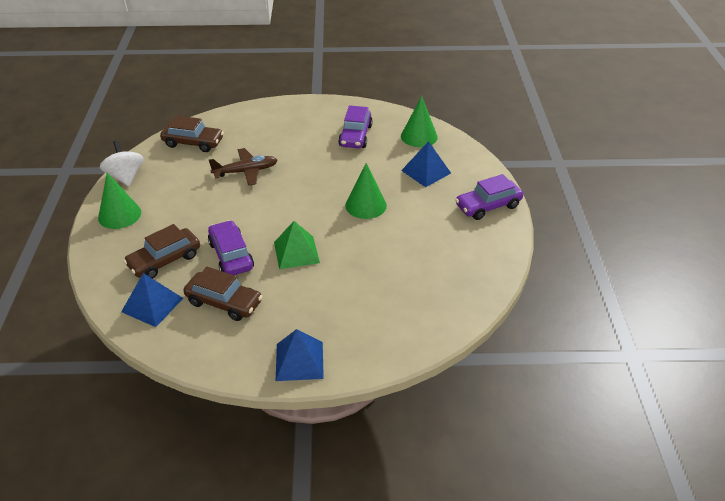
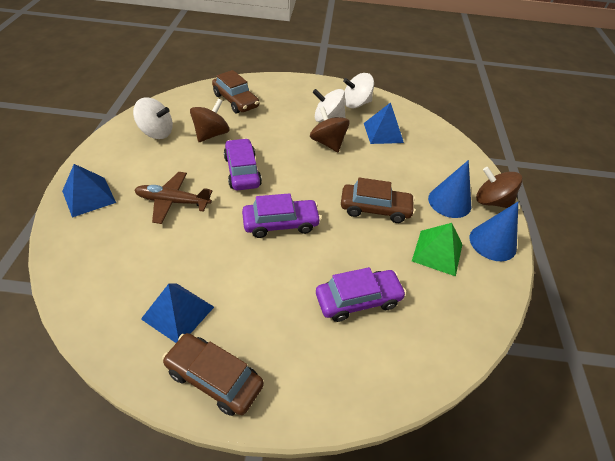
blue cone: 0 -> 2
brown spinning top: 0 -> 3
green cone: 3 -> 0
white spinning top: 1 -> 3

